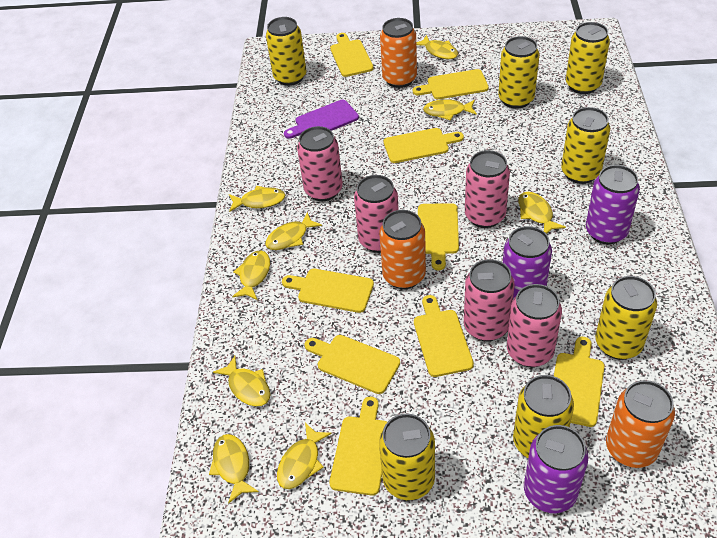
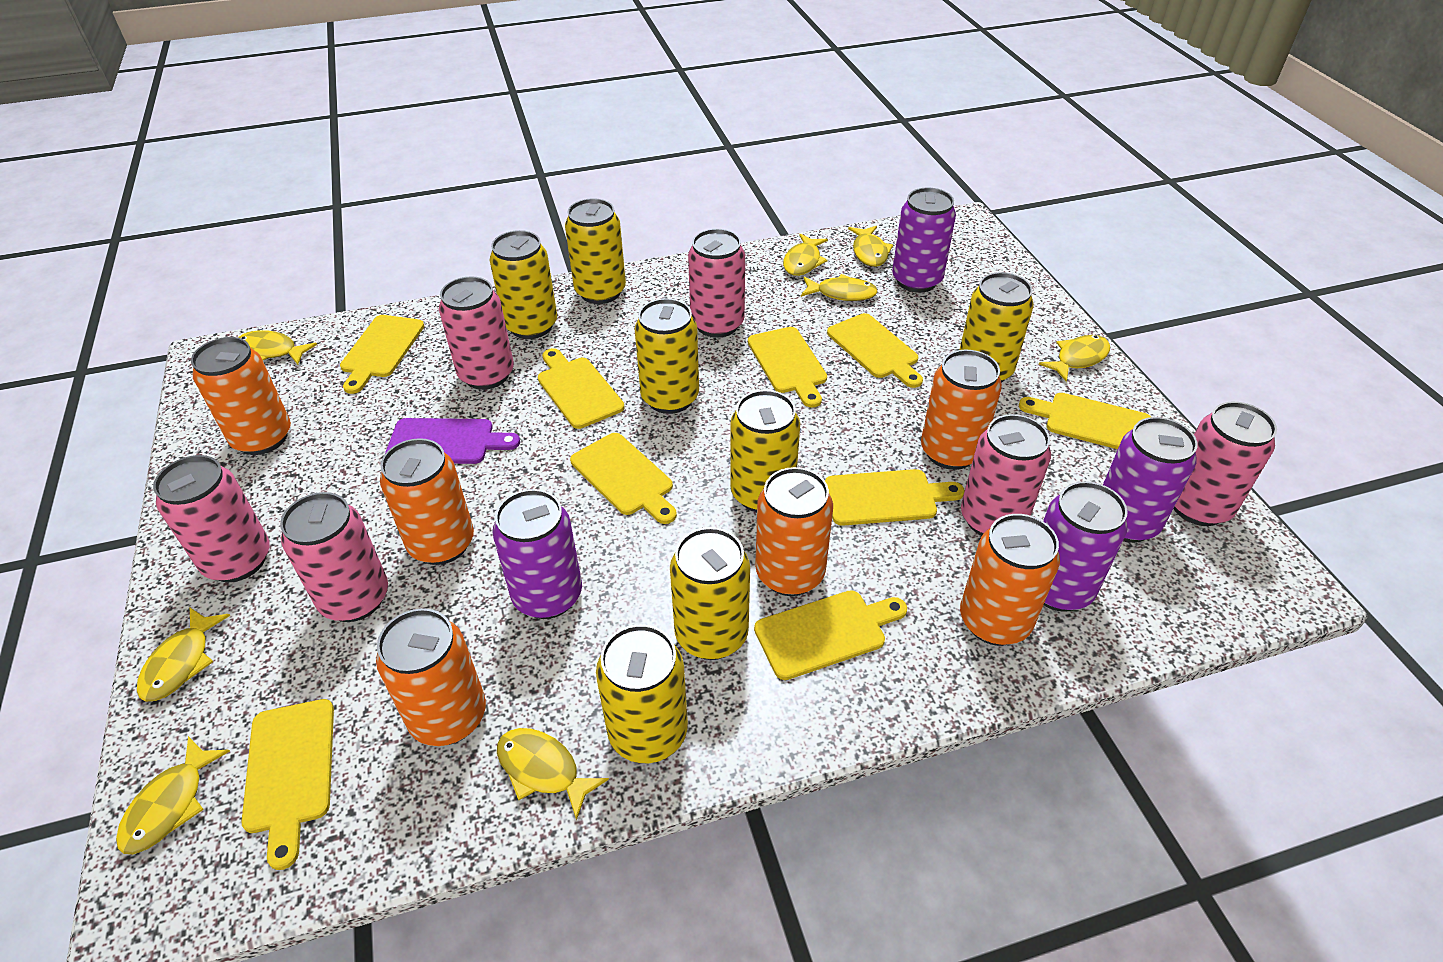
orange can: 3 -> 6
pink can: 5 -> 6
purple can: 3 -> 4
yellow fish: 9 -> 8

